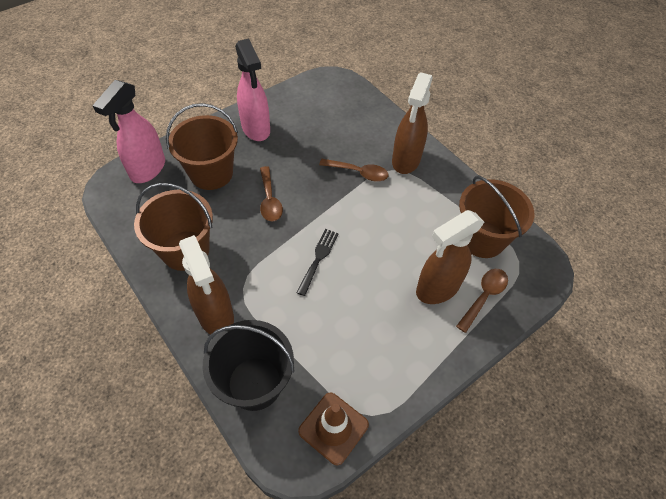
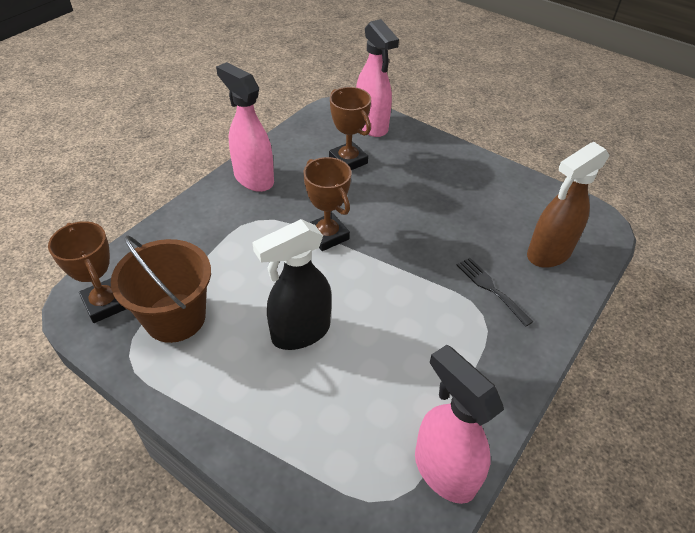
black bucket: 1 -> 0
black spray bottle: 0 -> 1
brown bucket: 3 -> 1
brown spoon: 3 -> 0
brown spray bottle: 3 -> 1
brown traffic cone: 1 -> 0
brown trophy: 0 -> 3
pink spray bottle: 2 -> 3

